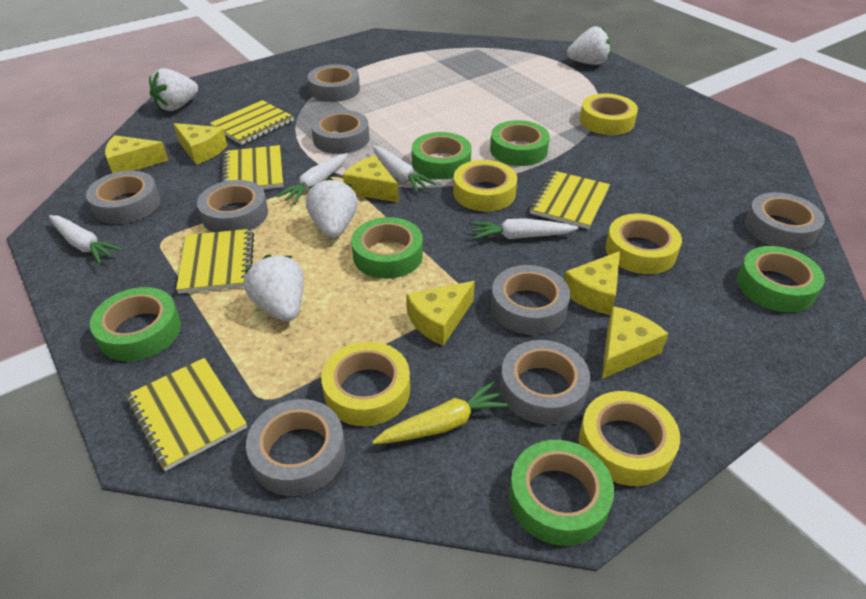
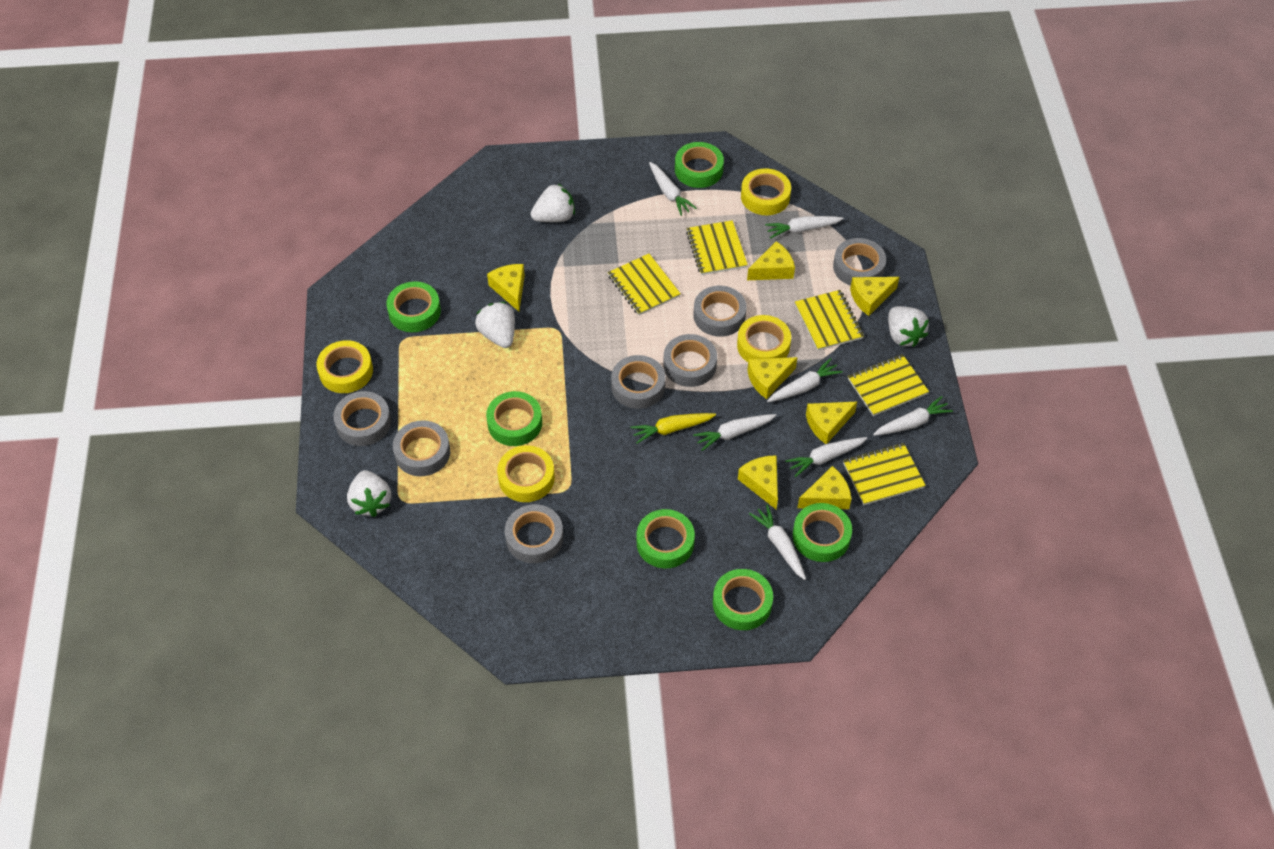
grey tape: 8 -> 7
white carrot: 4 -> 7
yellow cheese: 6 -> 7
yellow tape: 5 -> 4

